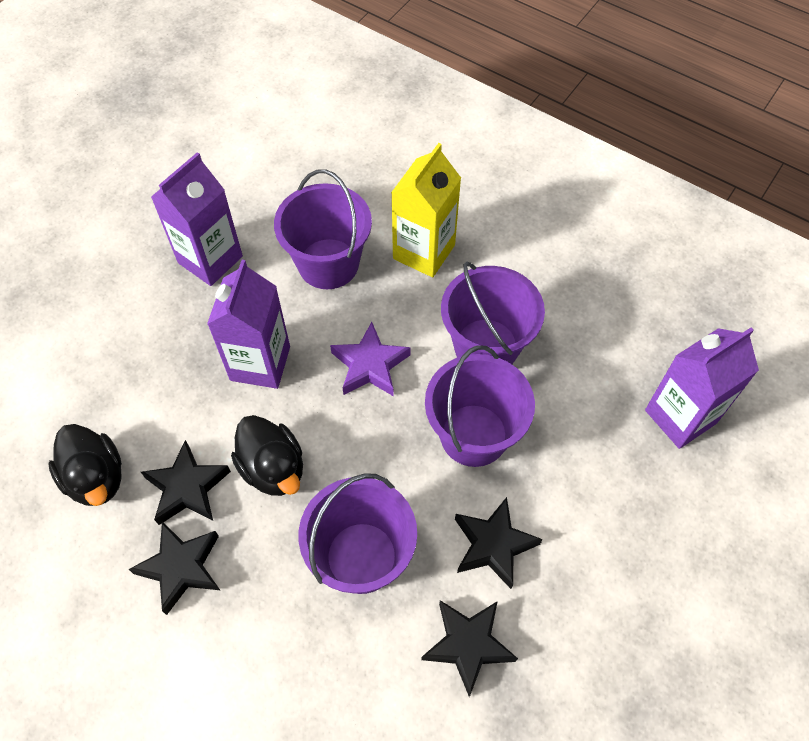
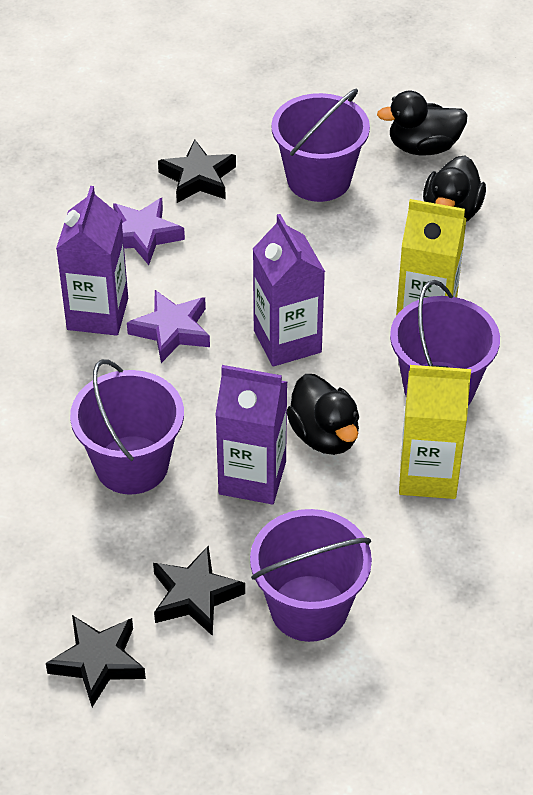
black duck: 2 -> 3
black star: 4 -> 3
purple star: 1 -> 2
yellow carton: 1 -> 2

